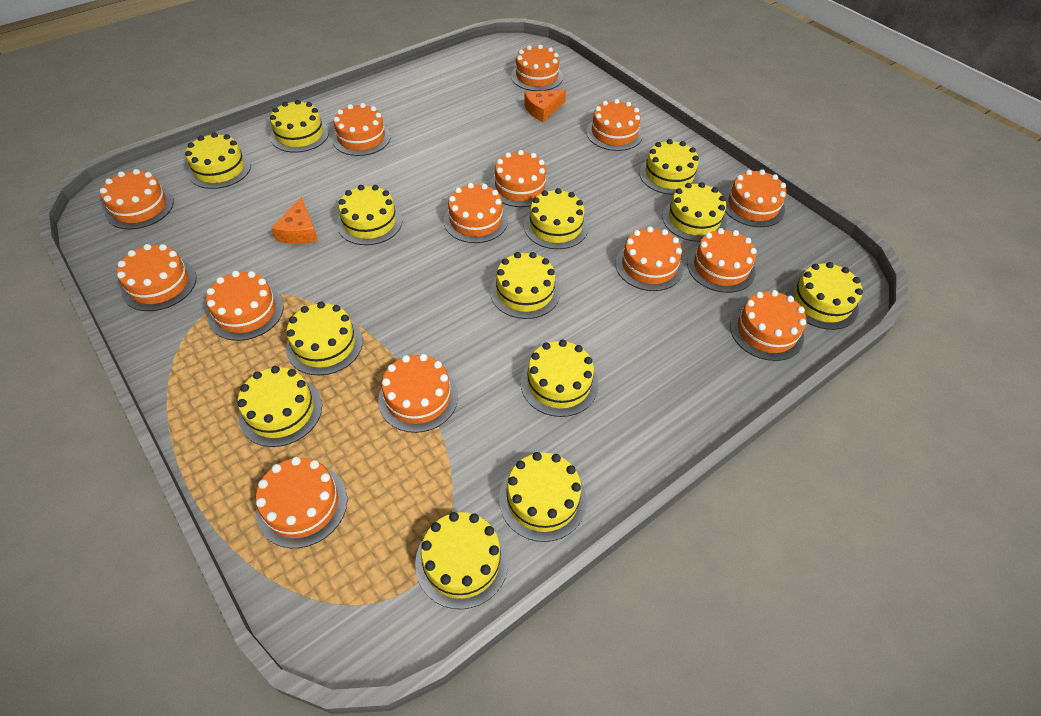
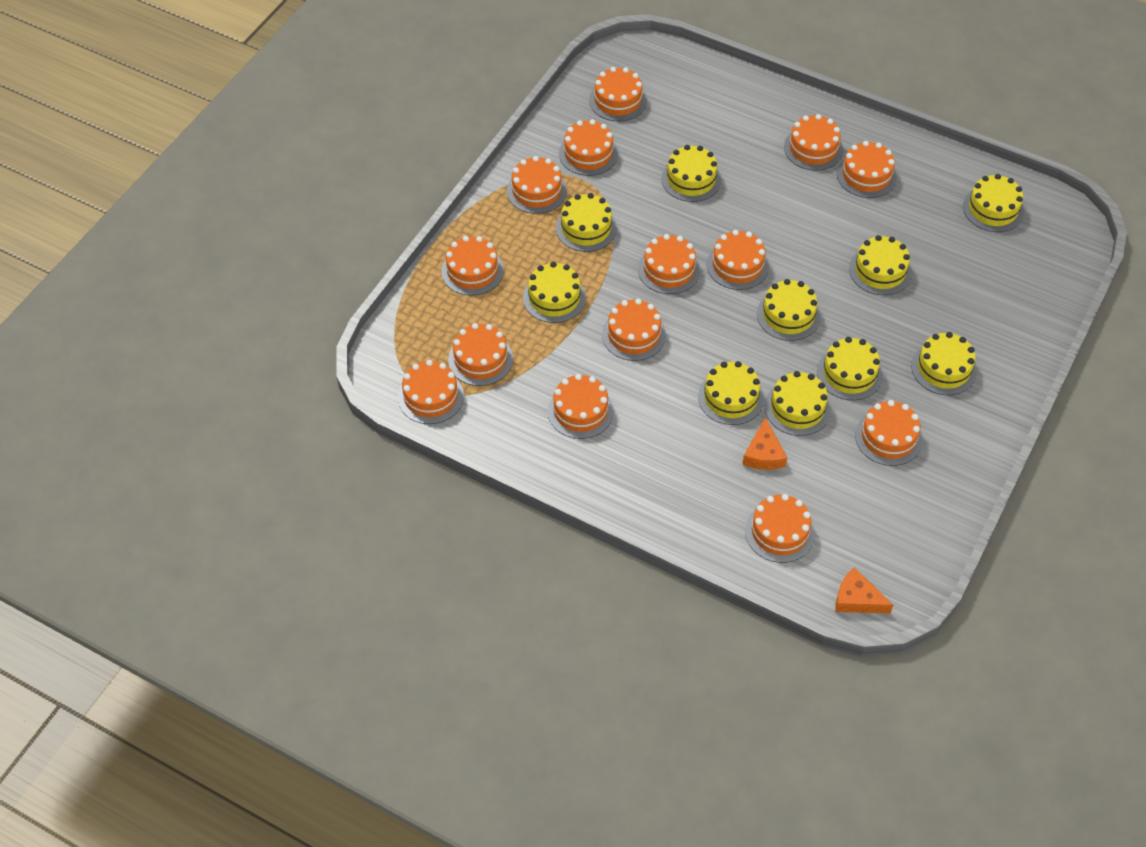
yellow cake: 13 -> 10

